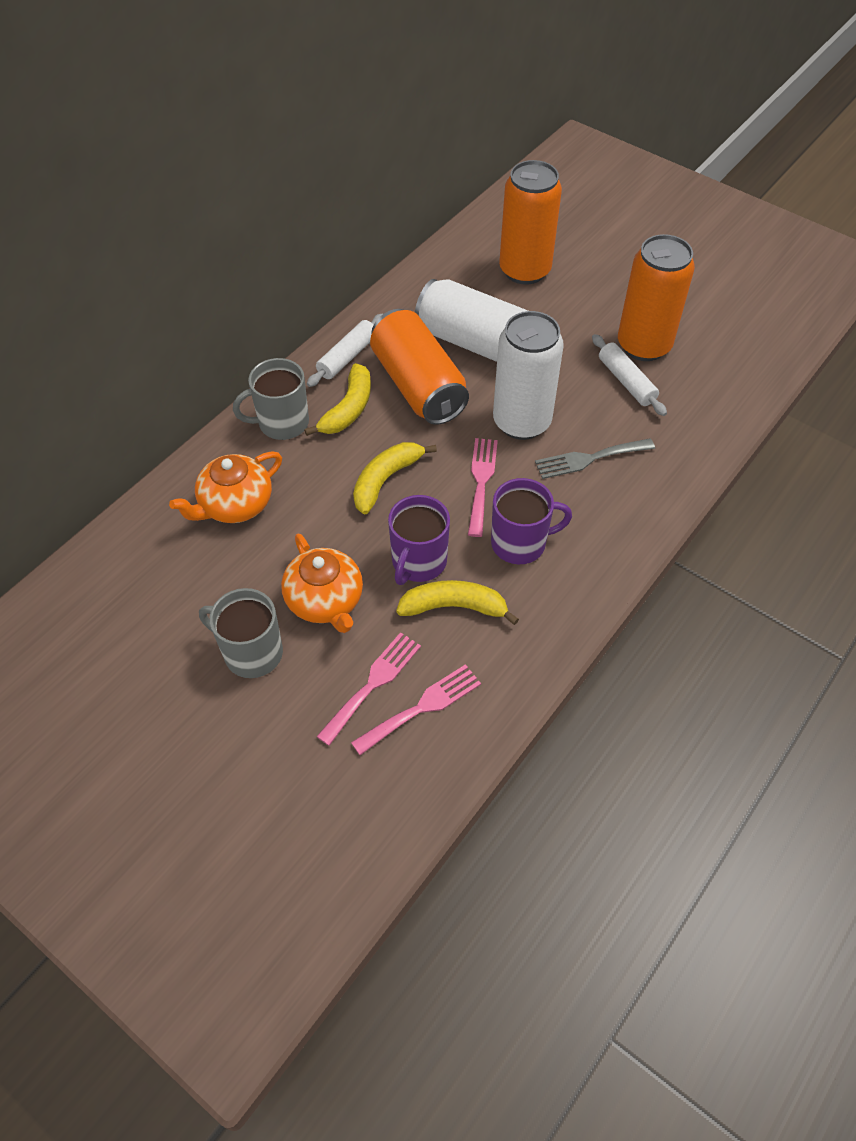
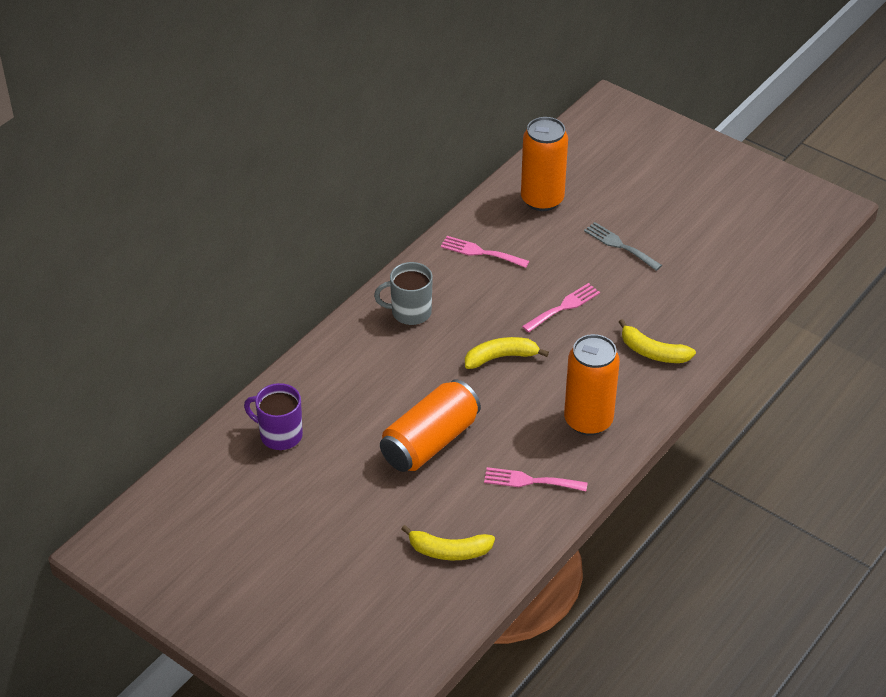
grey mug: 2 -> 1
orange teapot: 2 -> 0
purple mug: 2 -> 1
white can: 2 -> 0
white rolling pin: 2 -> 0

